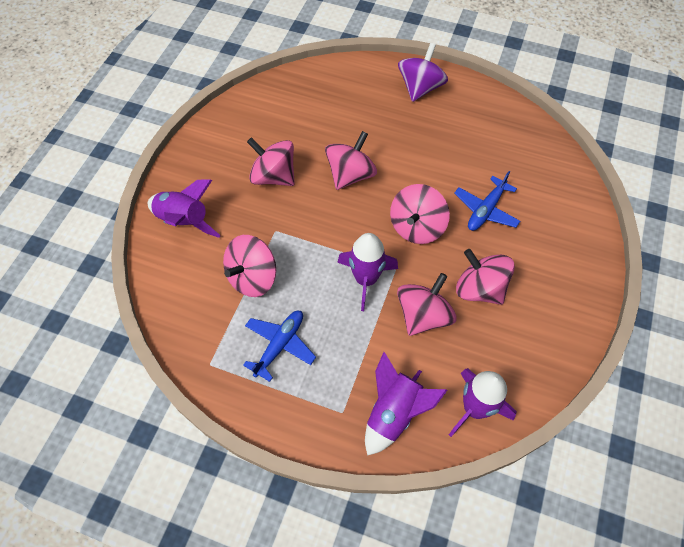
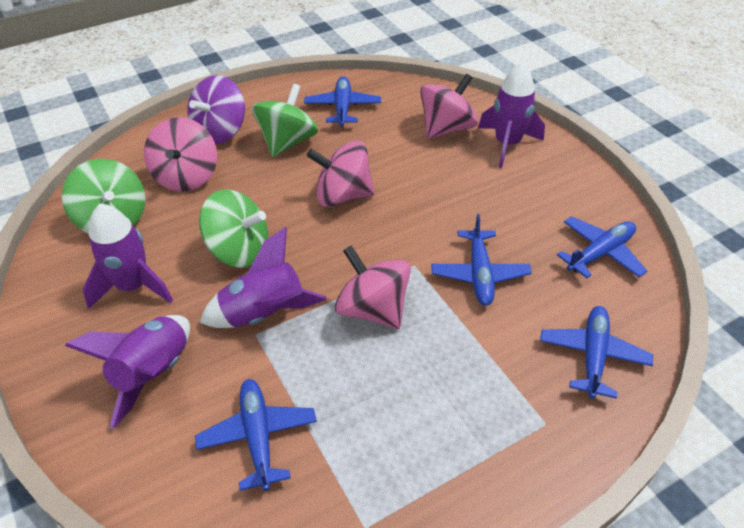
blue plane: 2 -> 5
green spinning top: 0 -> 3
pink spinning top: 6 -> 4

